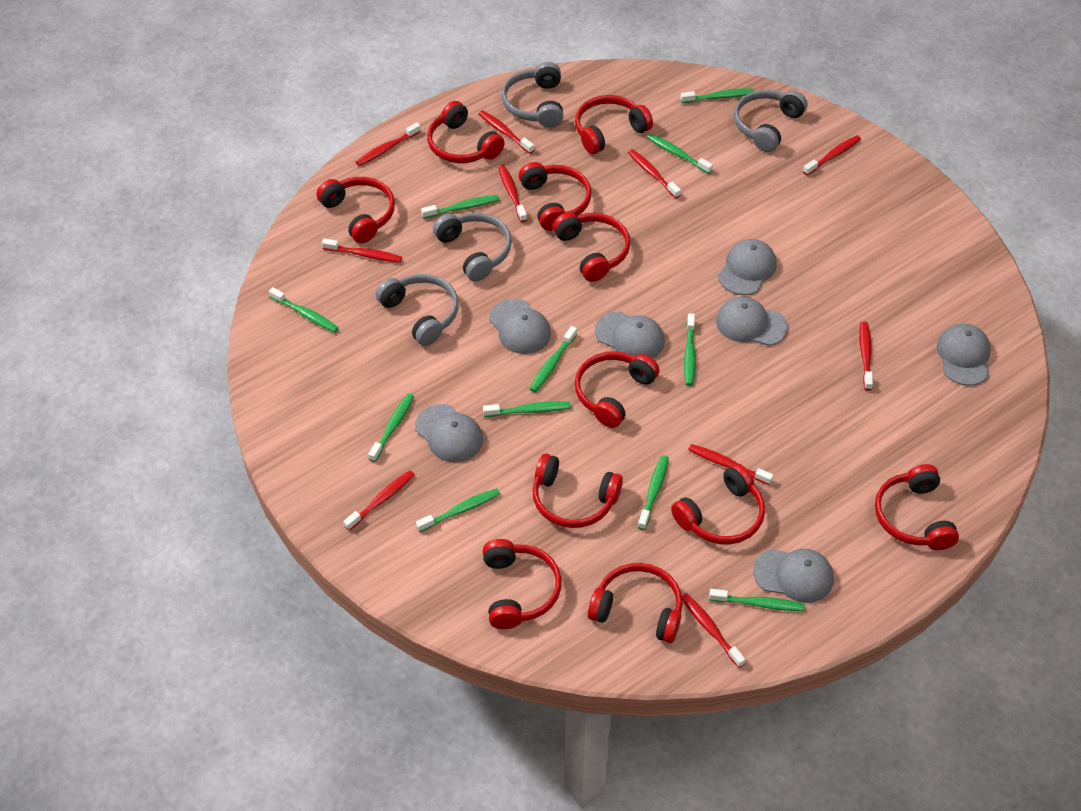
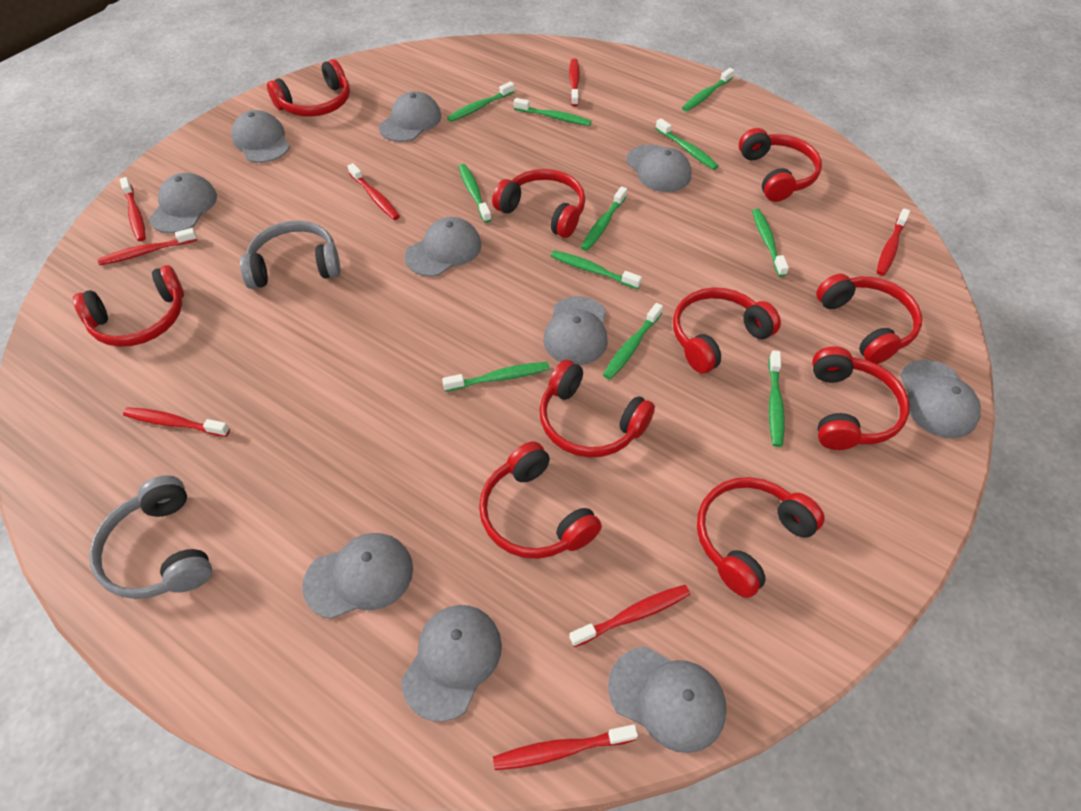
grey cap: 7 -> 10
grey headphones: 4 -> 2
red headphones: 11 -> 10
red toothbrush: 10 -> 8

